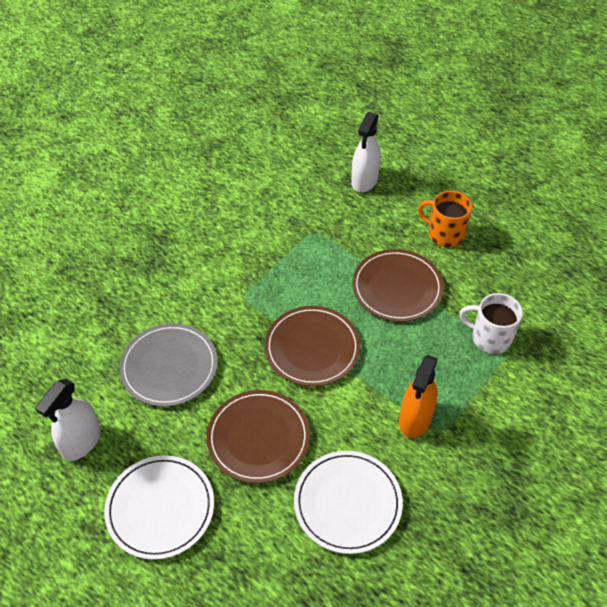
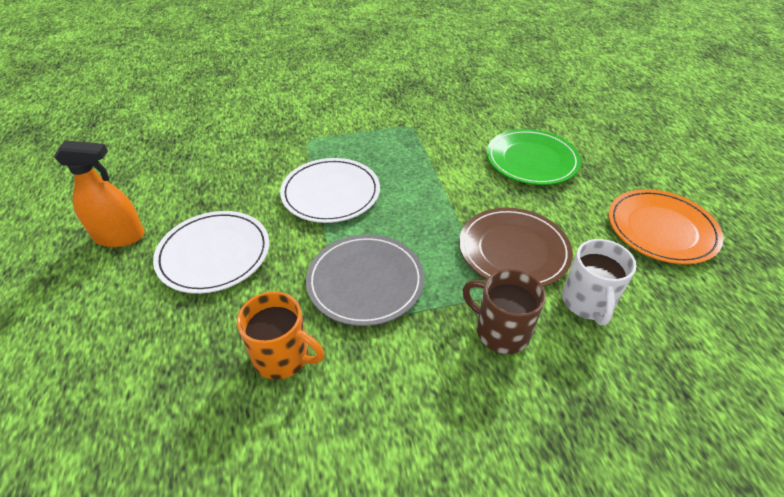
brown mug: 0 -> 1
brown plate: 3 -> 1
green plate: 0 -> 1
orange plate: 0 -> 1
white spray bottle: 2 -> 0

